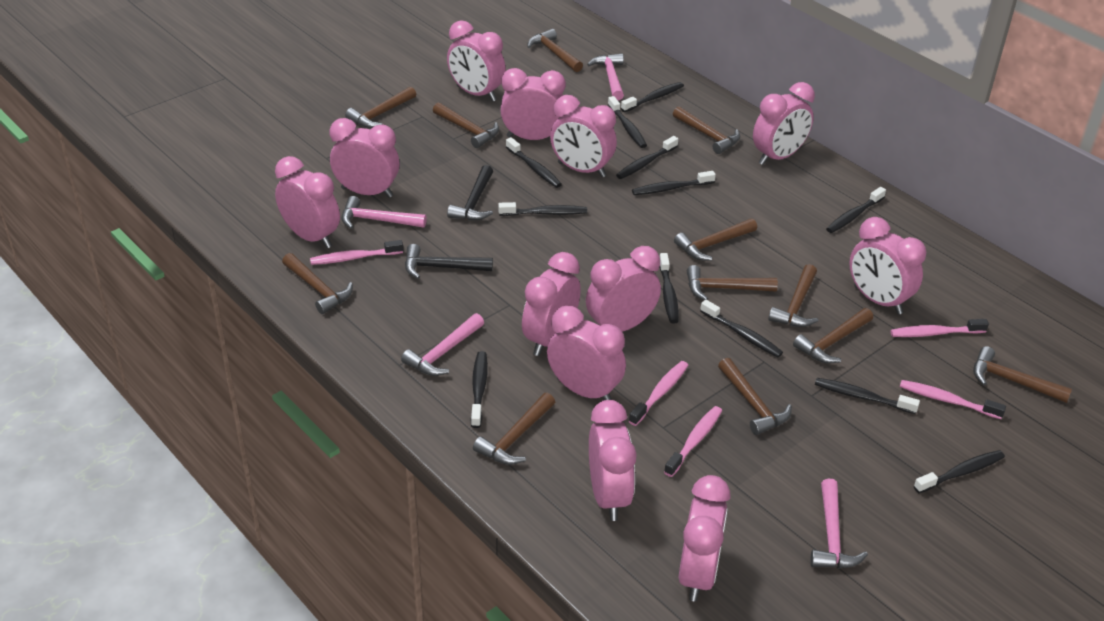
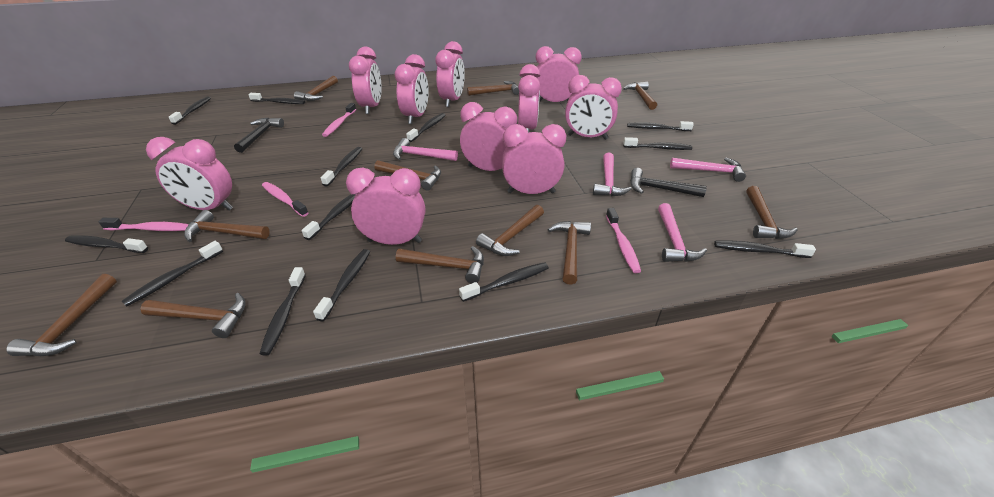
black toothbrush: 12 -> 13
brown hammer: 12 -> 11
pink clock: 12 -> 10
pink toothbrush: 5 -> 4

